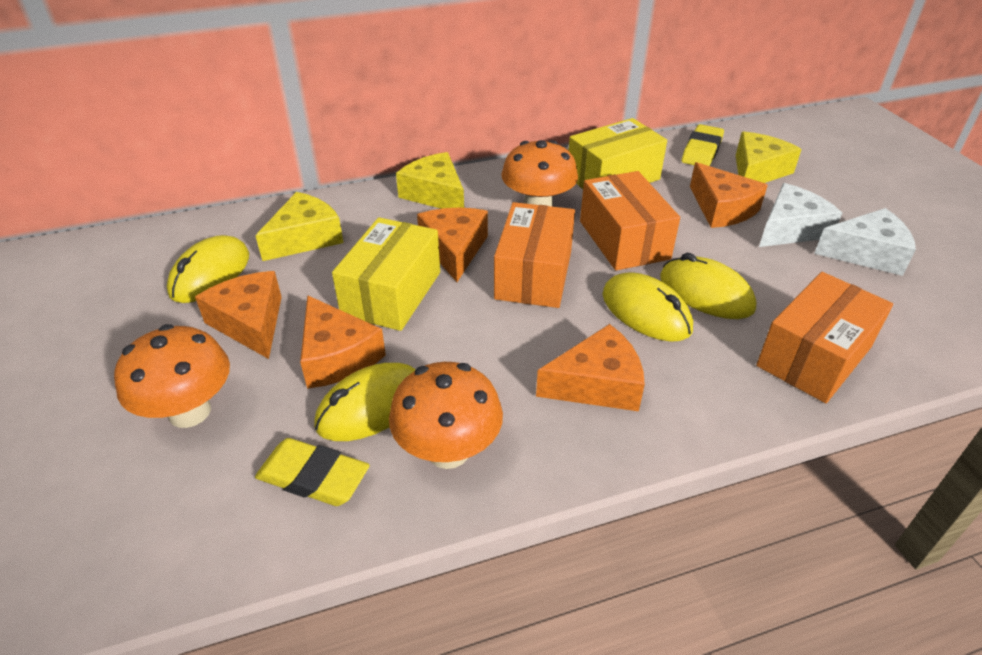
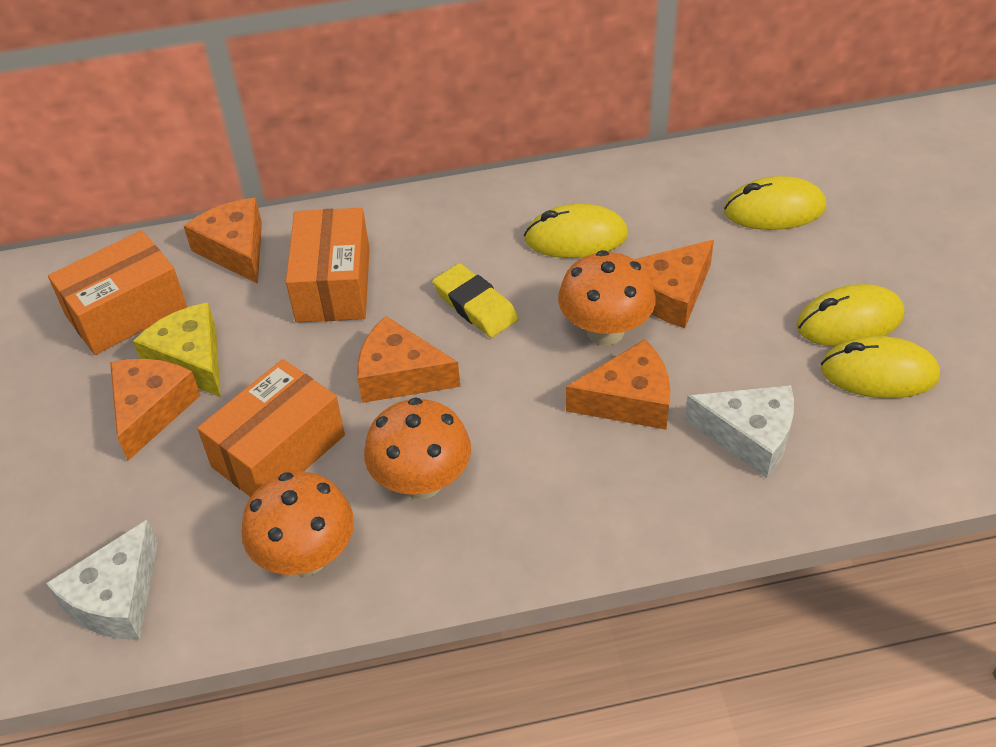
yellow box: 2 -> 0
yellow cheese: 3 -> 1
yellow eraser: 2 -> 1

